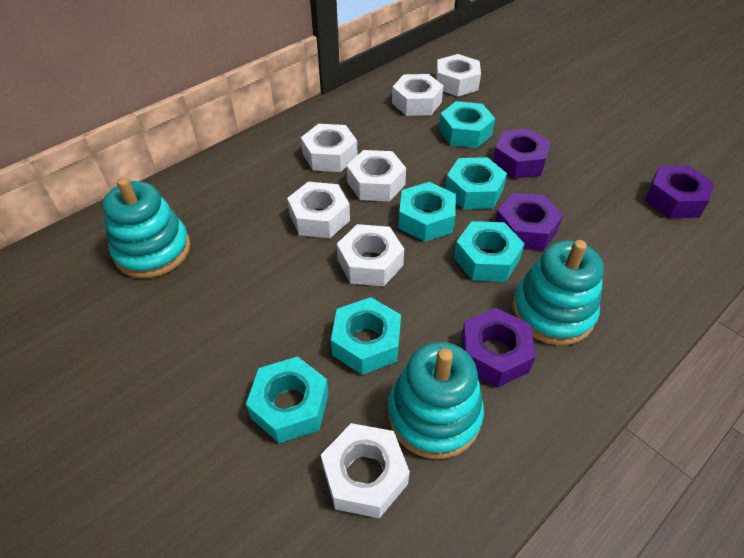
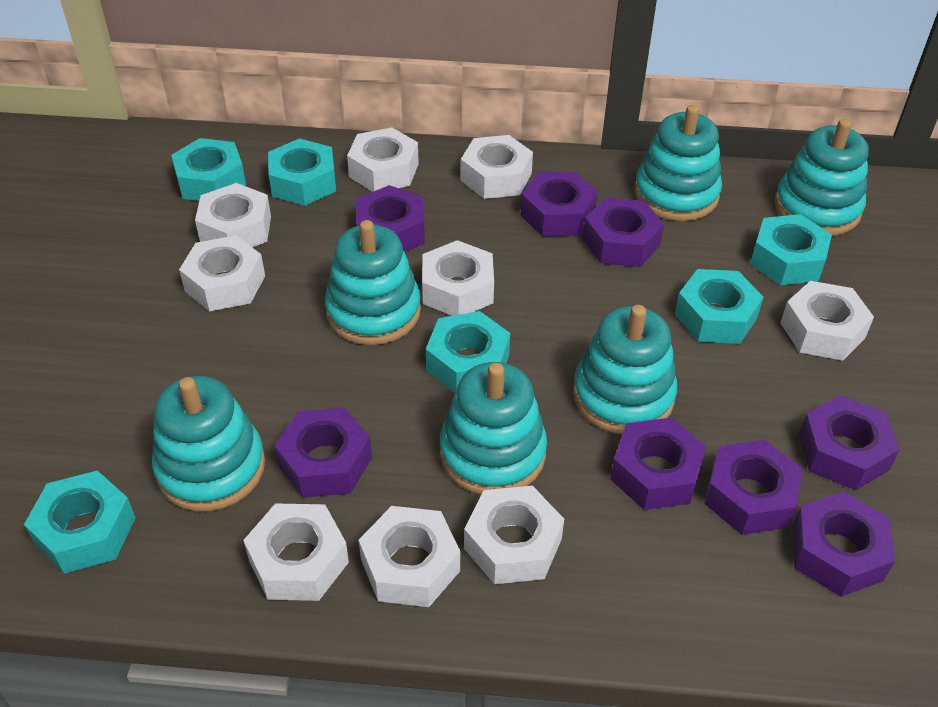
purple nut: 4 -> 8
turquoise stacking toy: 3 -> 6
white nut: 7 -> 9

